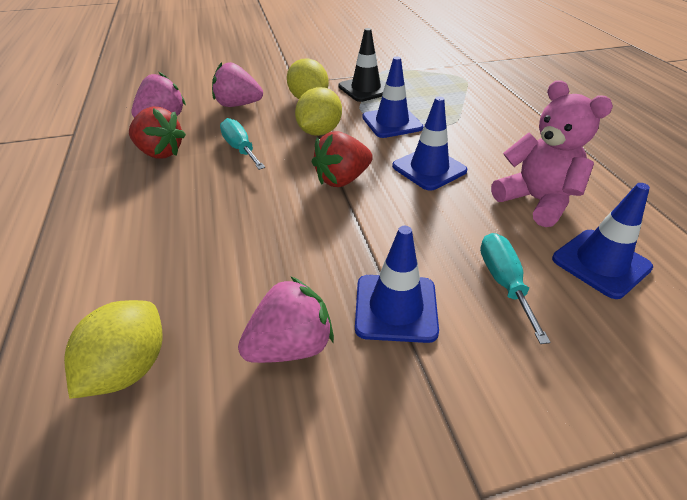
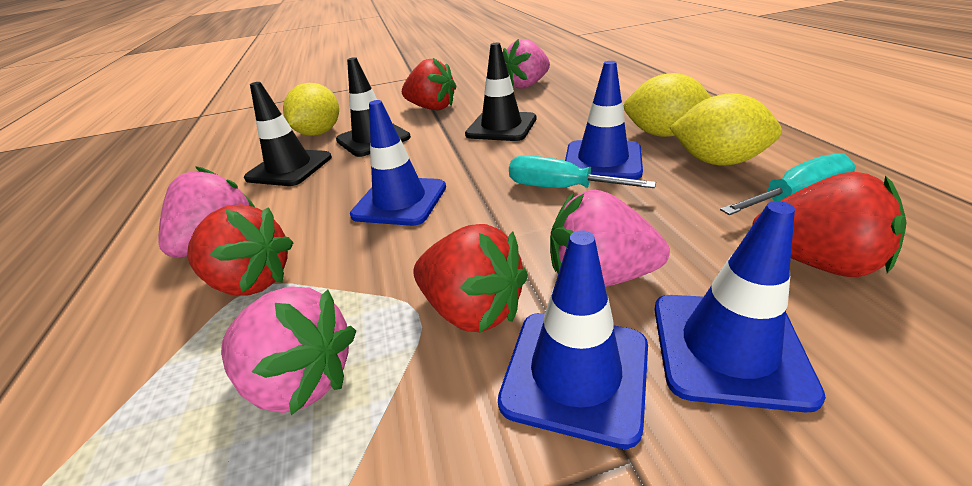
black traffic cone: 1 -> 3
pink strawberry: 3 -> 4
pink teddy bear: 1 -> 0
red strawberry: 2 -> 4

